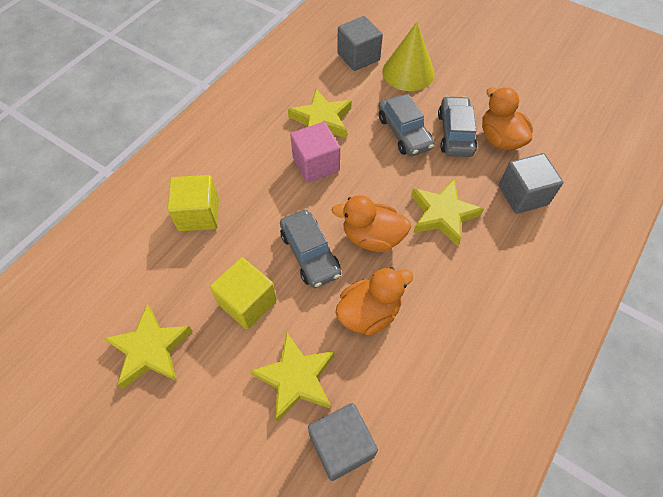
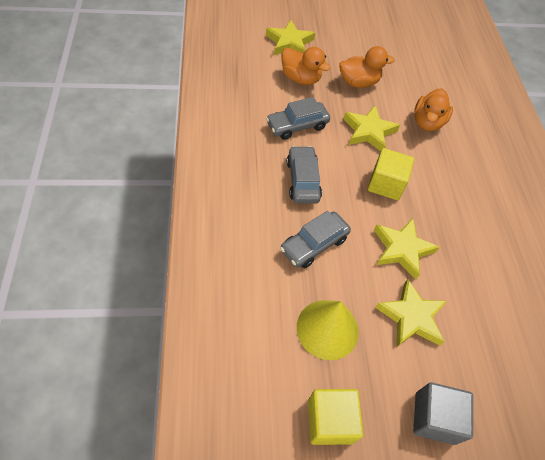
grey cube: 3 -> 1
pink cube: 1 -> 0

